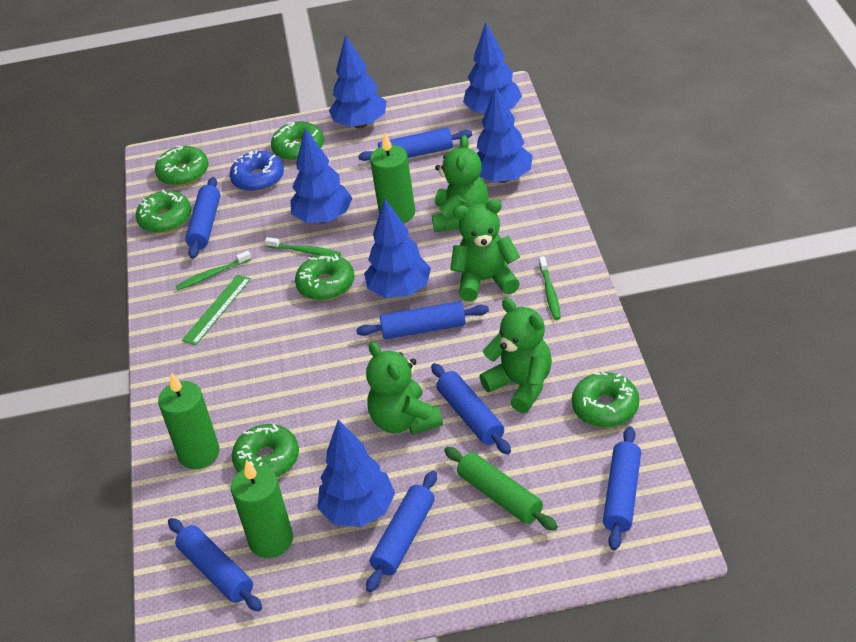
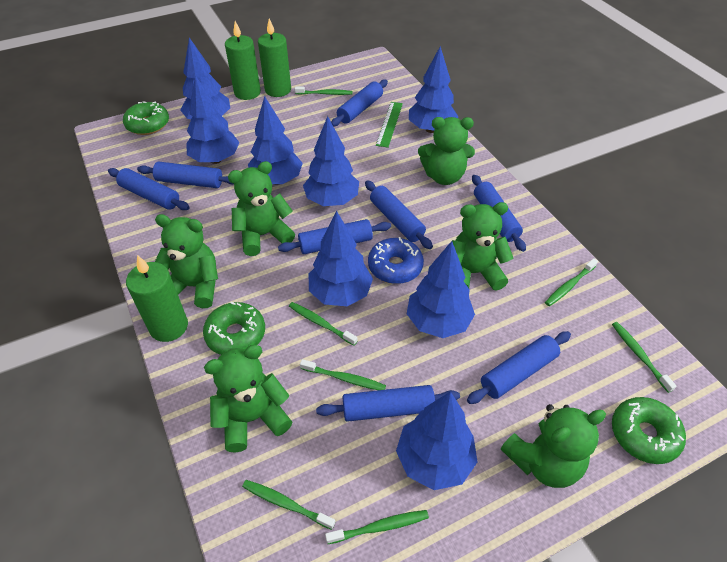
blue rolling pin: 7 -> 8
blue tree: 6 -> 8
green donut: 6 -> 3
green rolling pin: 1 -> 0
green teddy bear: 4 -> 6
green toothbrush: 3 -> 7

